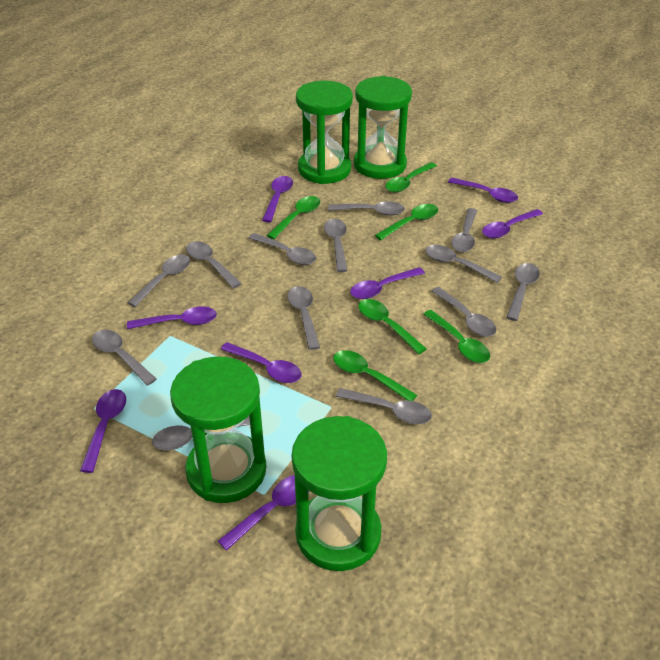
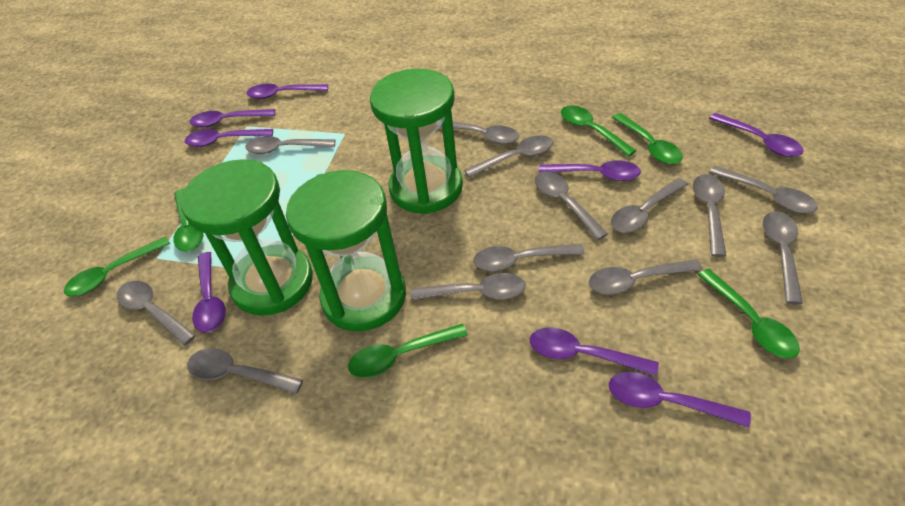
green hourglass: 4 -> 3

